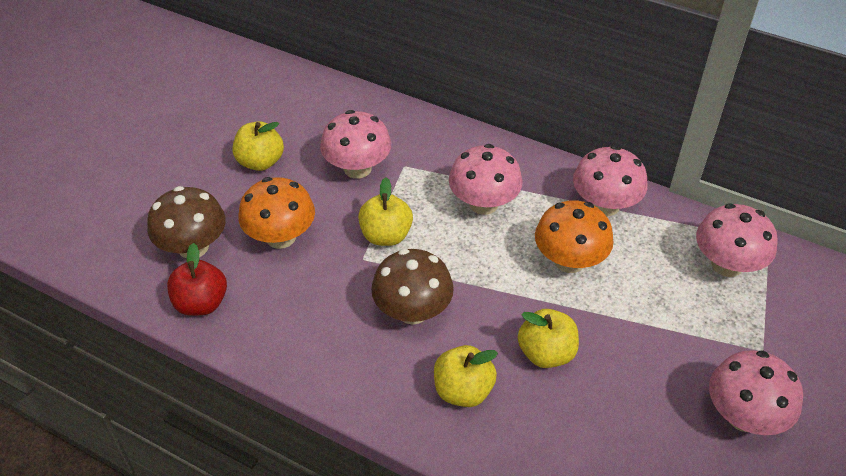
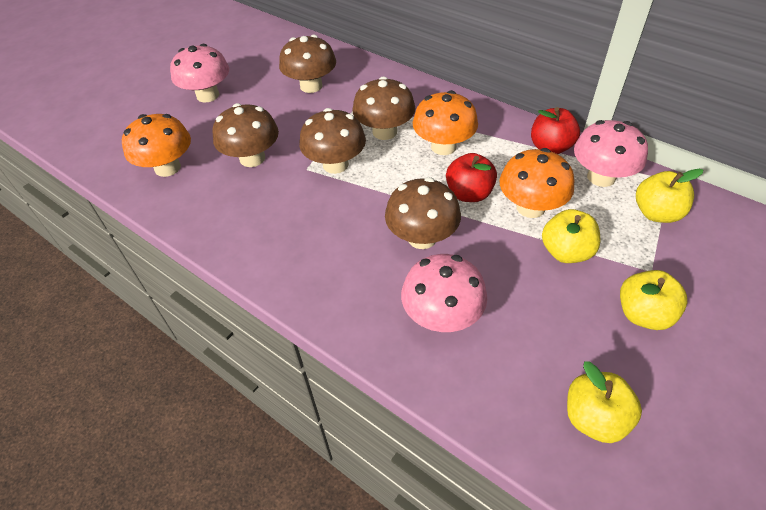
brown mushroom: 2 -> 5
orange mushroom: 2 -> 3
pink mushroom: 5 -> 3
red apple: 1 -> 2

